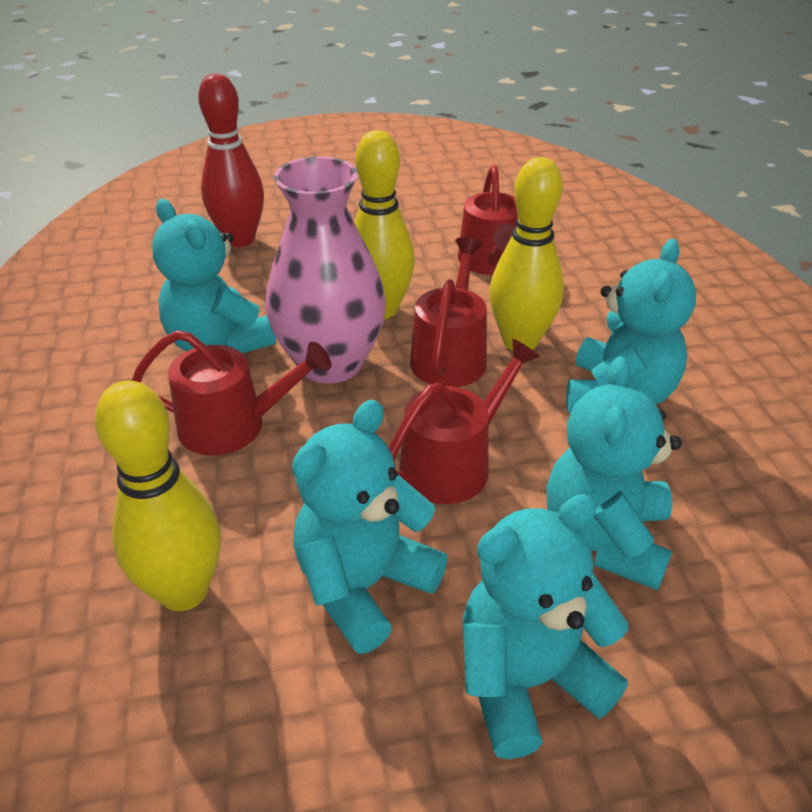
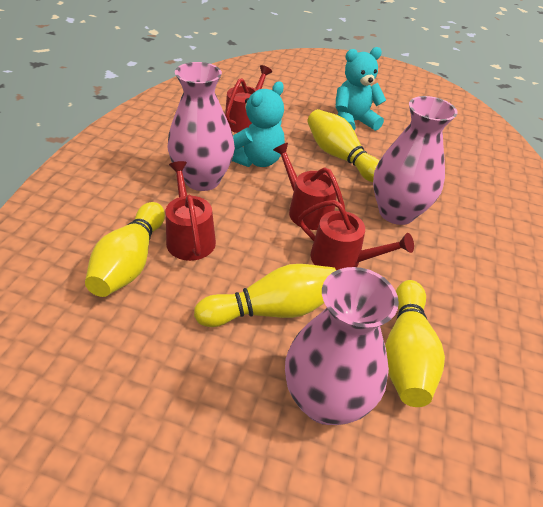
pink vase: 1 -> 3
red bowling pin: 1 -> 0
turquoise teddy bear: 5 -> 2
yellow bowling pin: 3 -> 4

